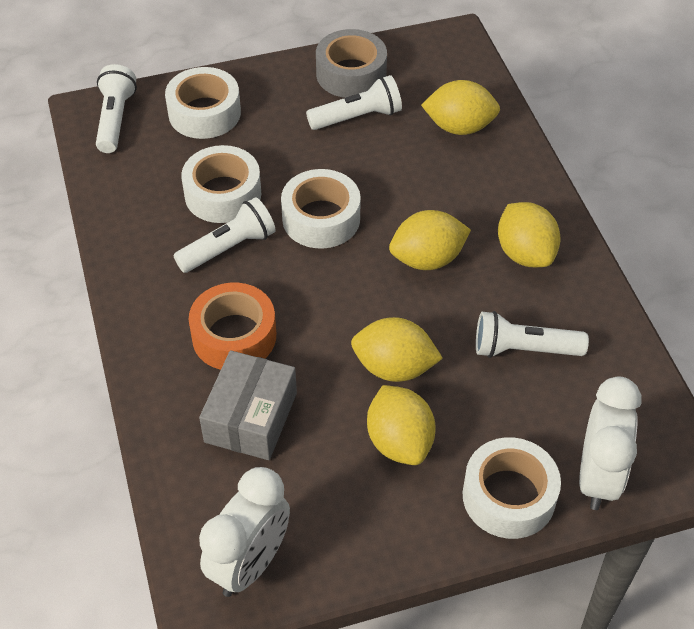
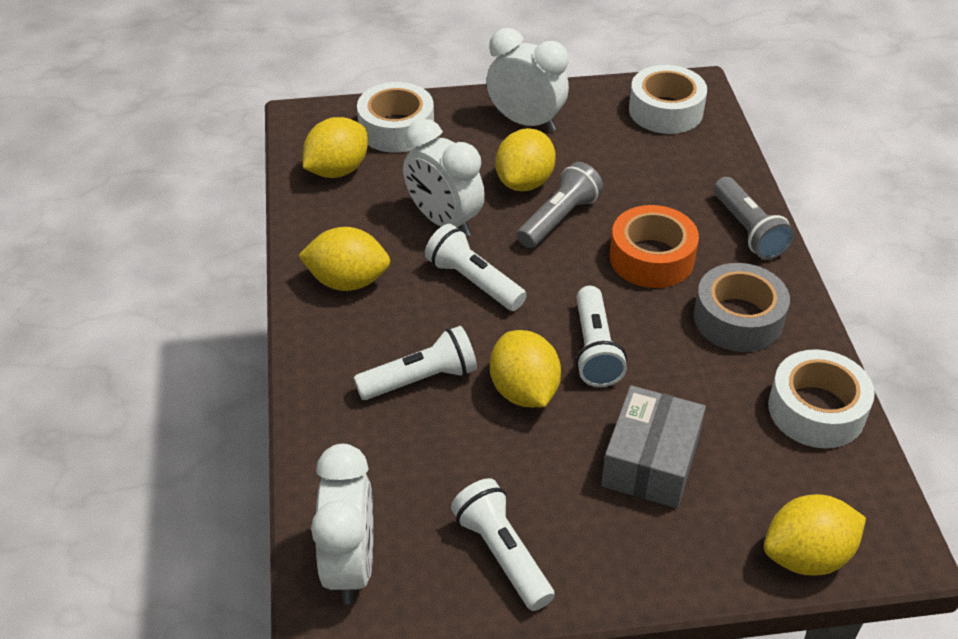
grey flashlight: 0 -> 2
white clock: 2 -> 3
white tape: 4 -> 3

